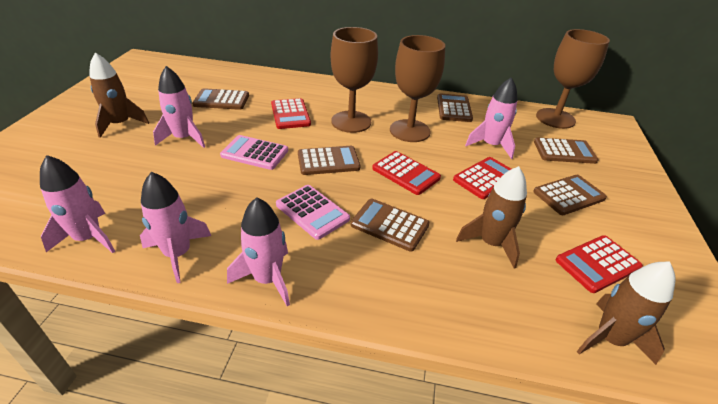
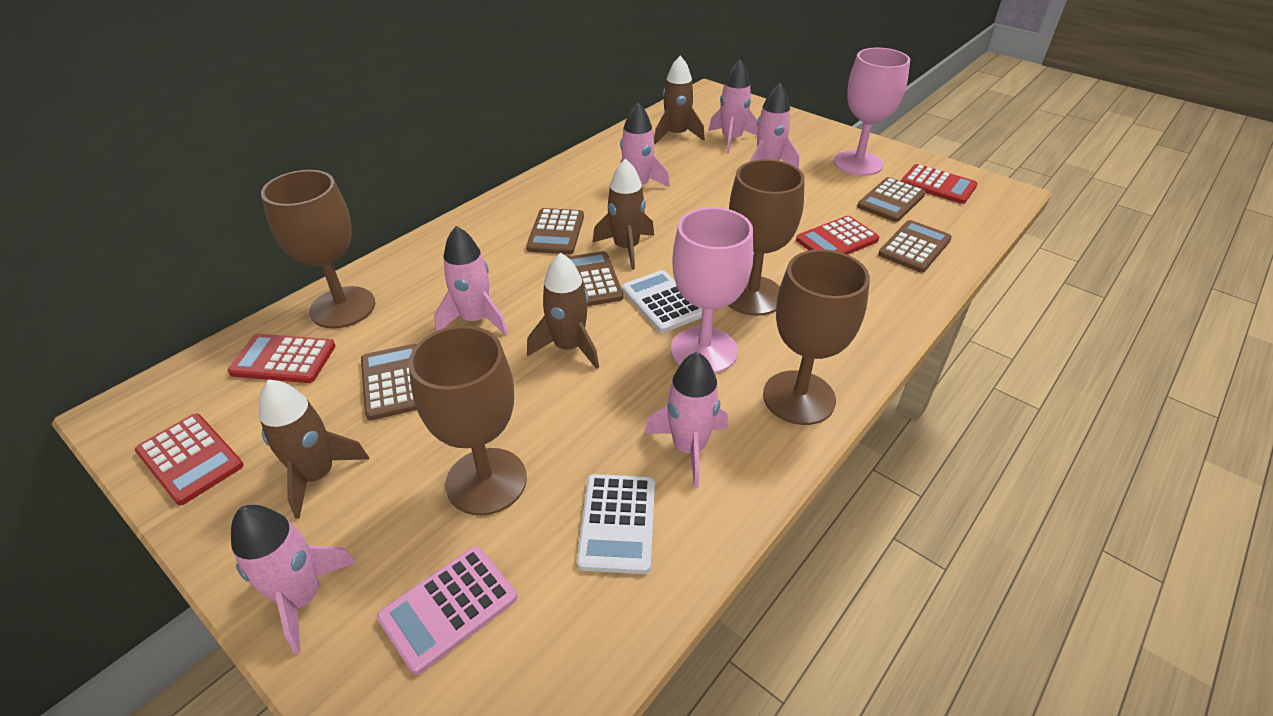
brown calculator: 6 -> 5
brown goblet: 3 -> 4
brown rocket: 3 -> 4
pink calculator: 2 -> 1
pink goblet: 0 -> 2
pink rocket: 5 -> 6
white calculator: 0 -> 2

